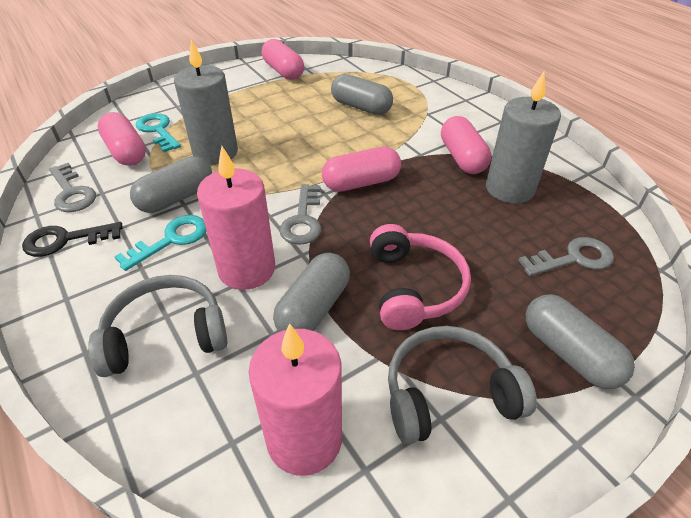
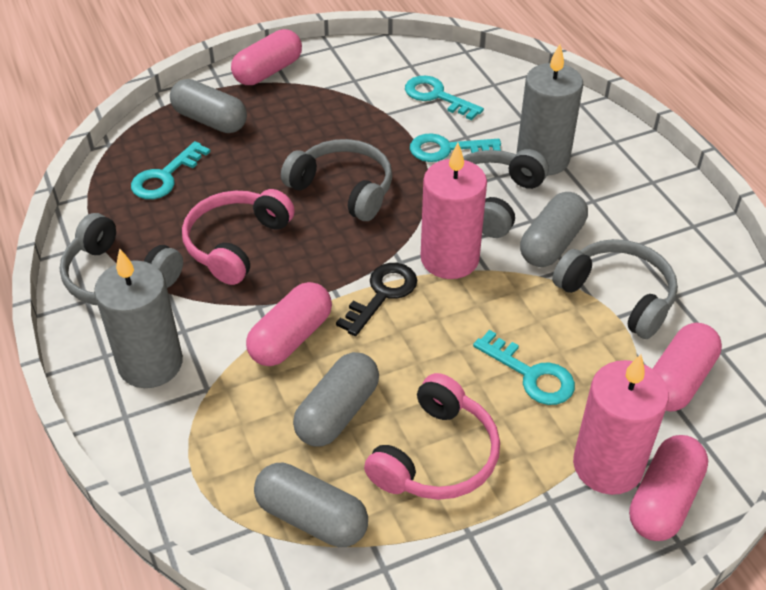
grey headphones: 2 -> 4
grey key: 3 -> 0
pink headphones: 1 -> 2
turquoise key: 2 -> 4

